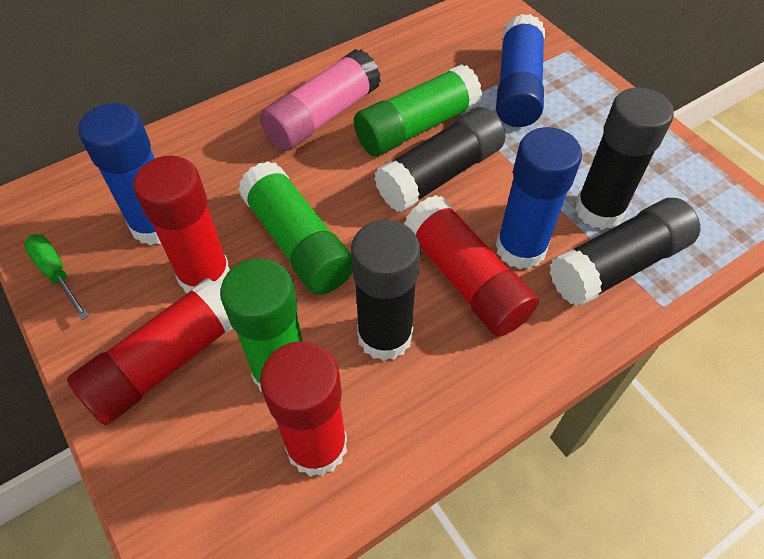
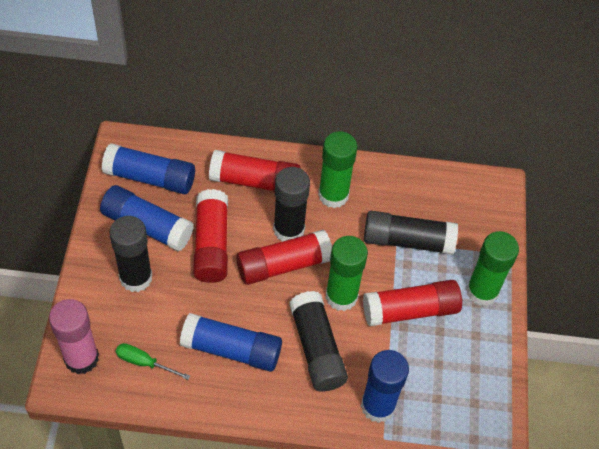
blue glue stick: 3 -> 4

